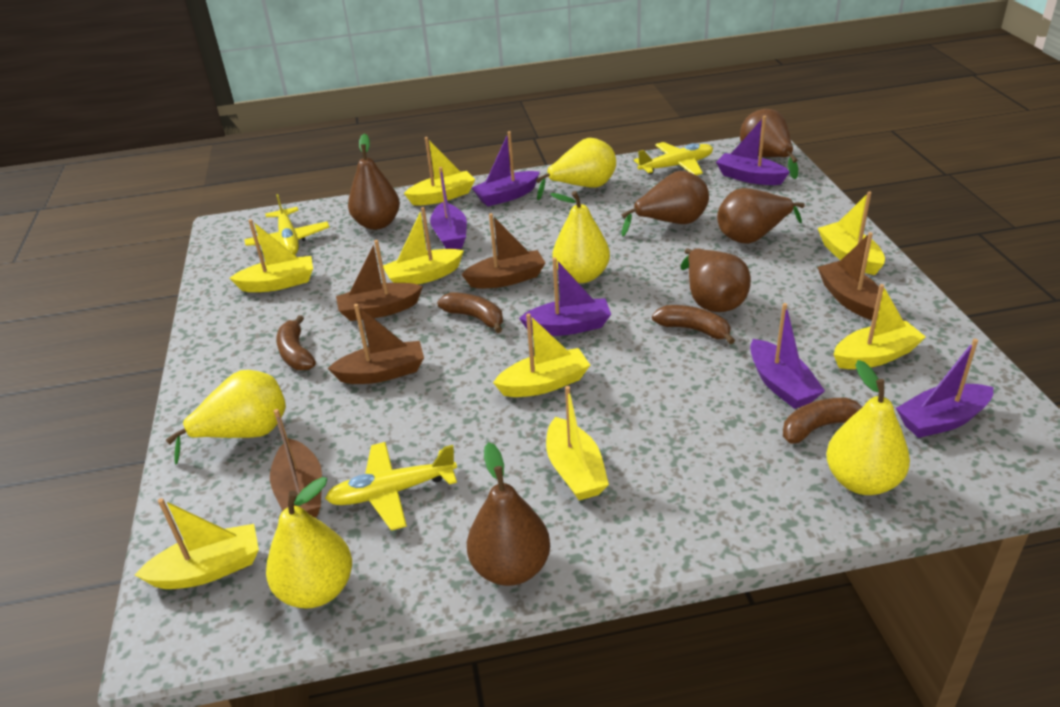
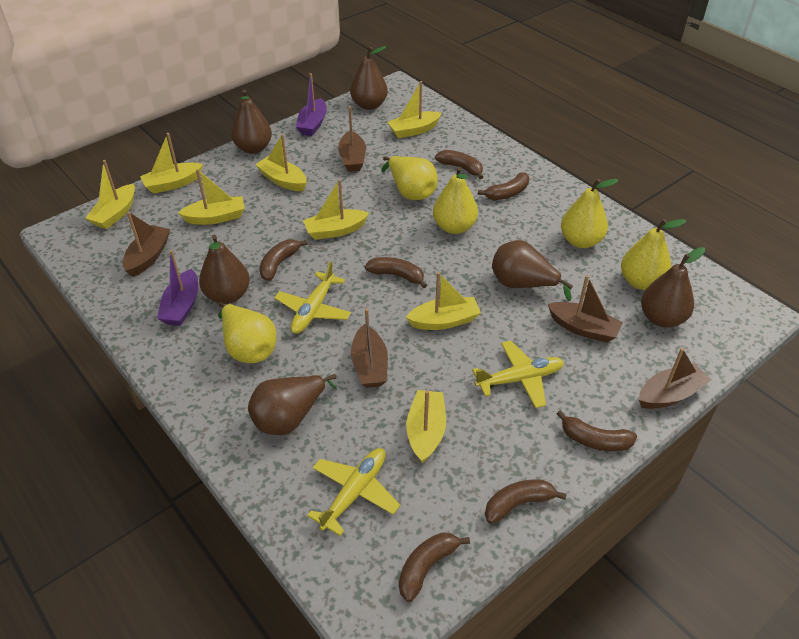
brown banana: 4 -> 7
purple boat: 6 -> 2

